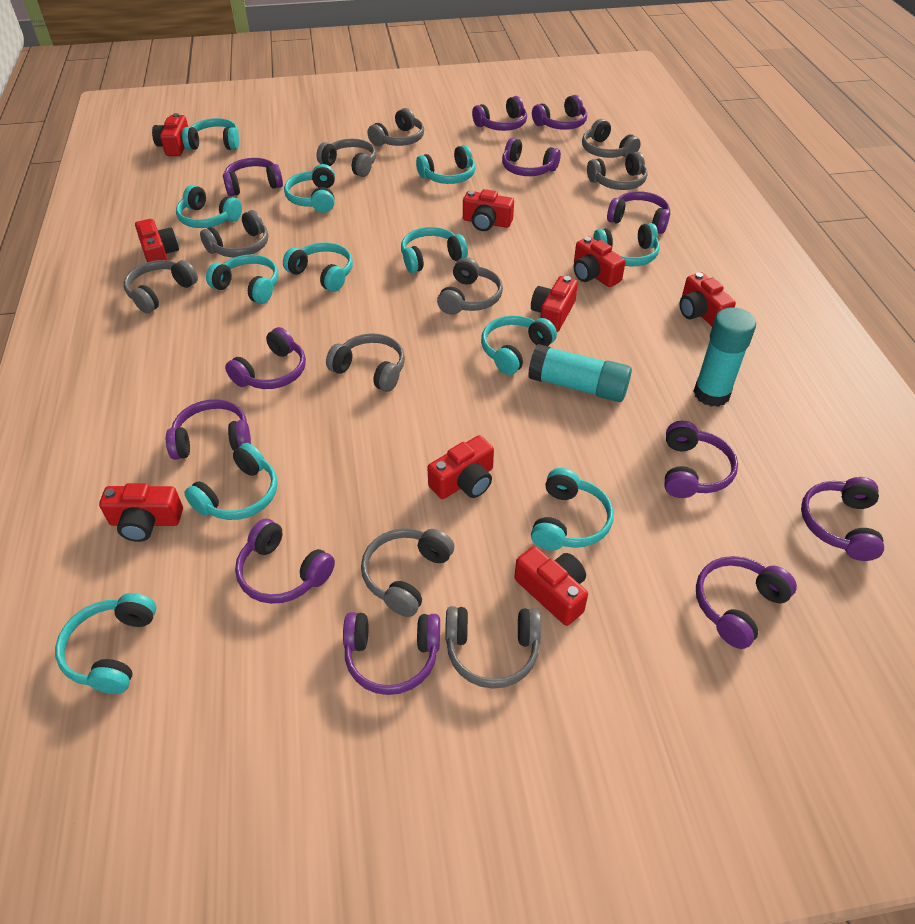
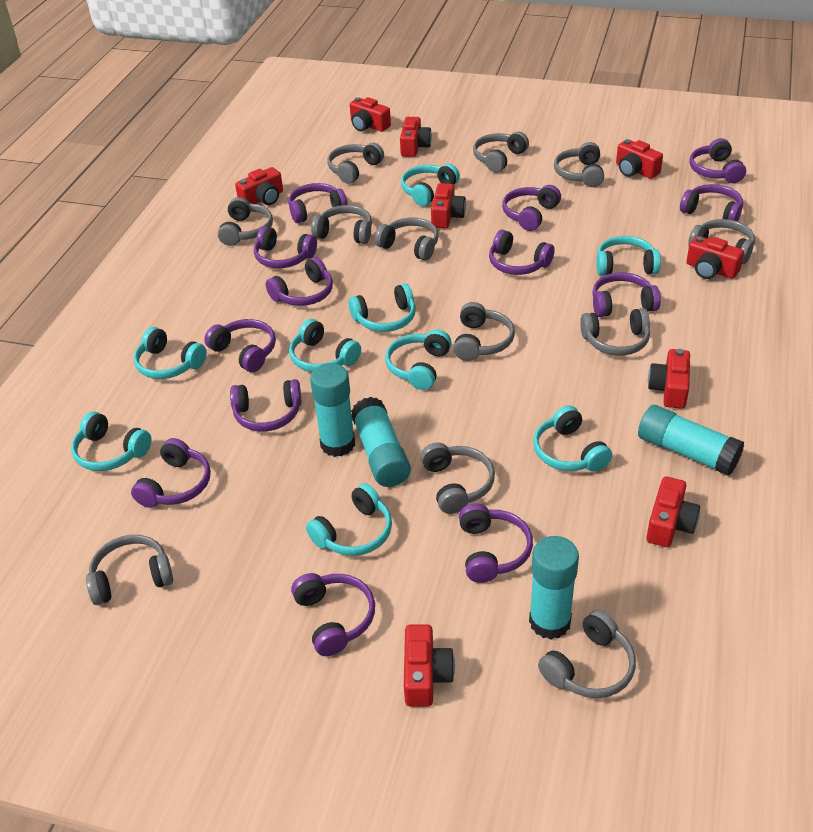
grey headphones: 10 -> 12
purple headphones: 12 -> 13
turquoise glue stick: 2 -> 4
turquoise headphones: 12 -> 9

